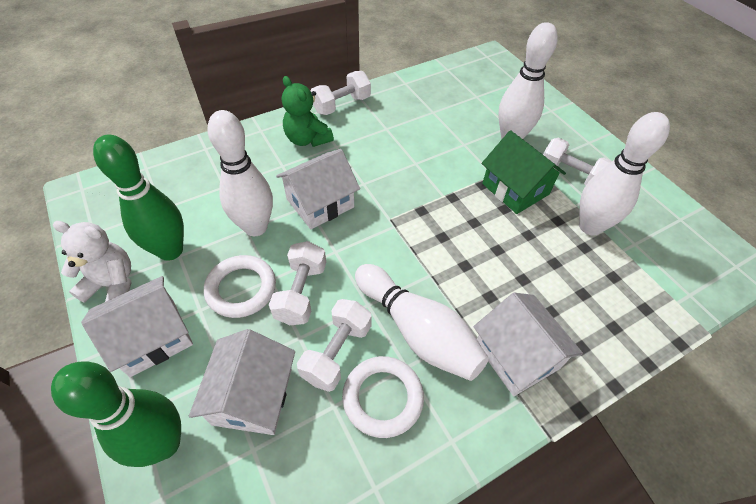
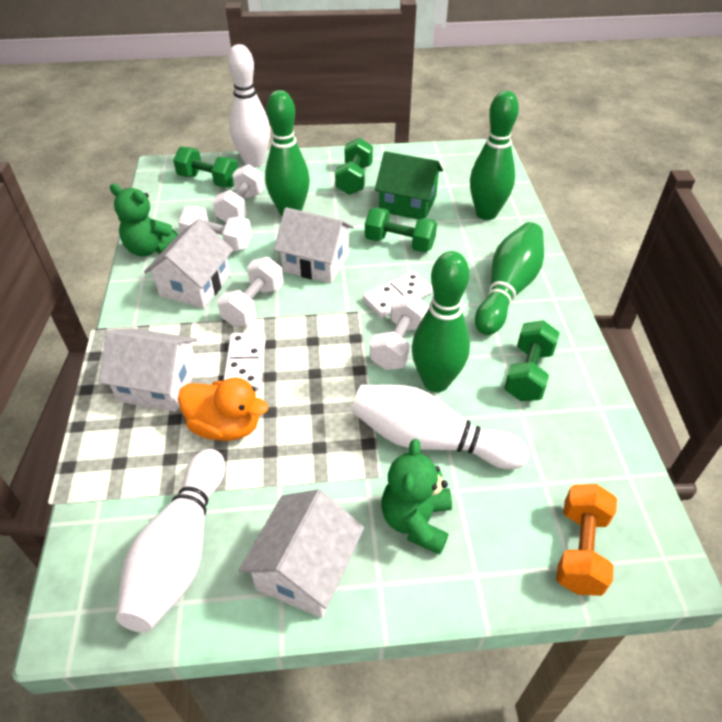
green bowling pin: 2 -> 4
green dumbbell: 0 -> 4
green teddy bear: 1 -> 2
orange duck: 0 -> 1
orange dumbbell: 0 -> 1
white bowling pin: 4 -> 3
white domino: 0 -> 2
white ring: 2 -> 0
white teddy bear: 1 -> 0

